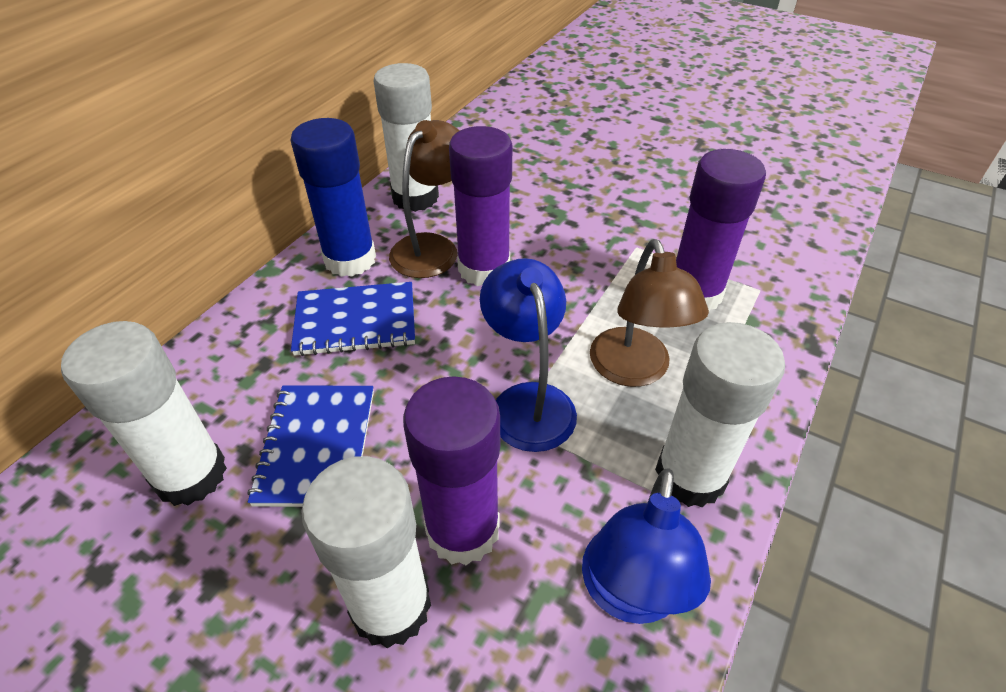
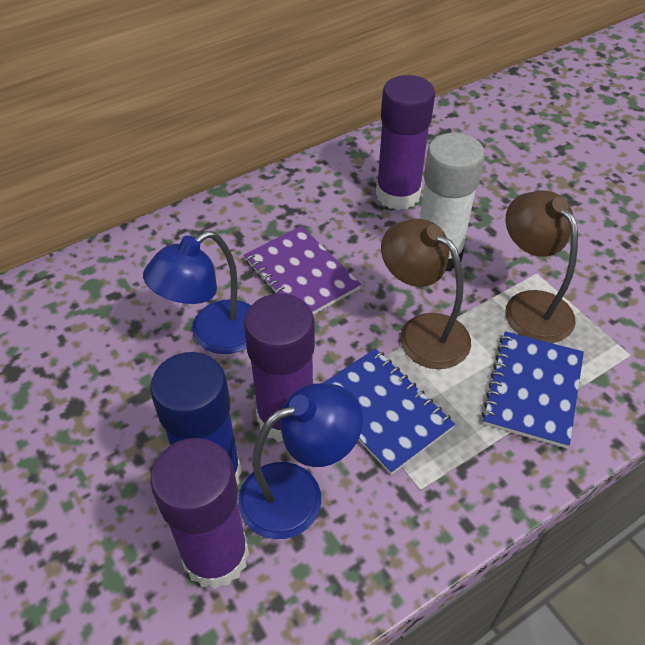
purple notebook: 0 -> 1
white glue stick: 4 -> 1

